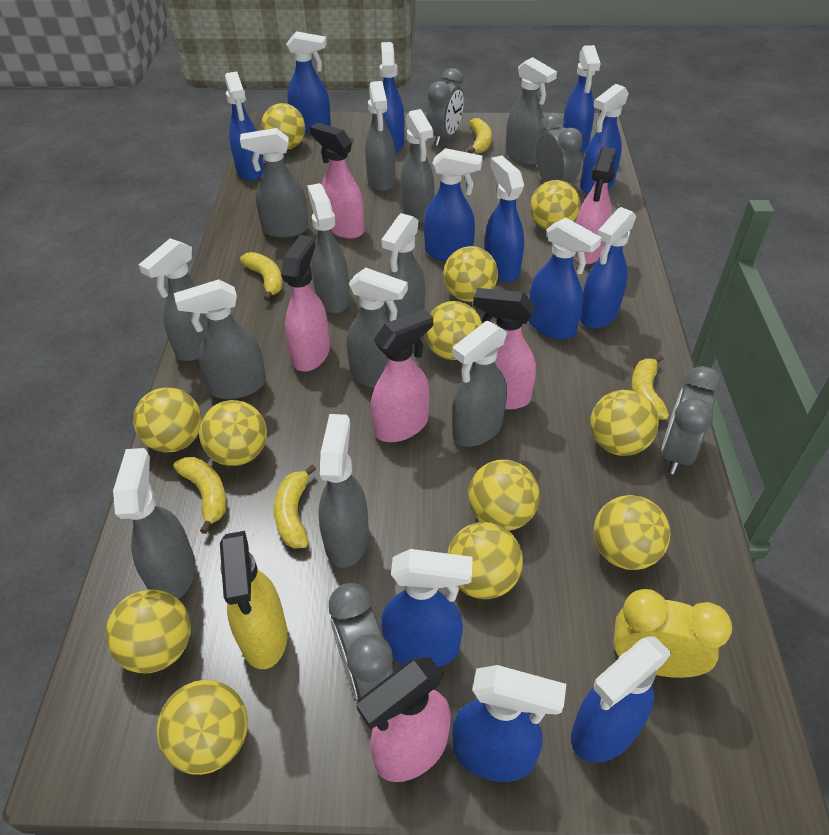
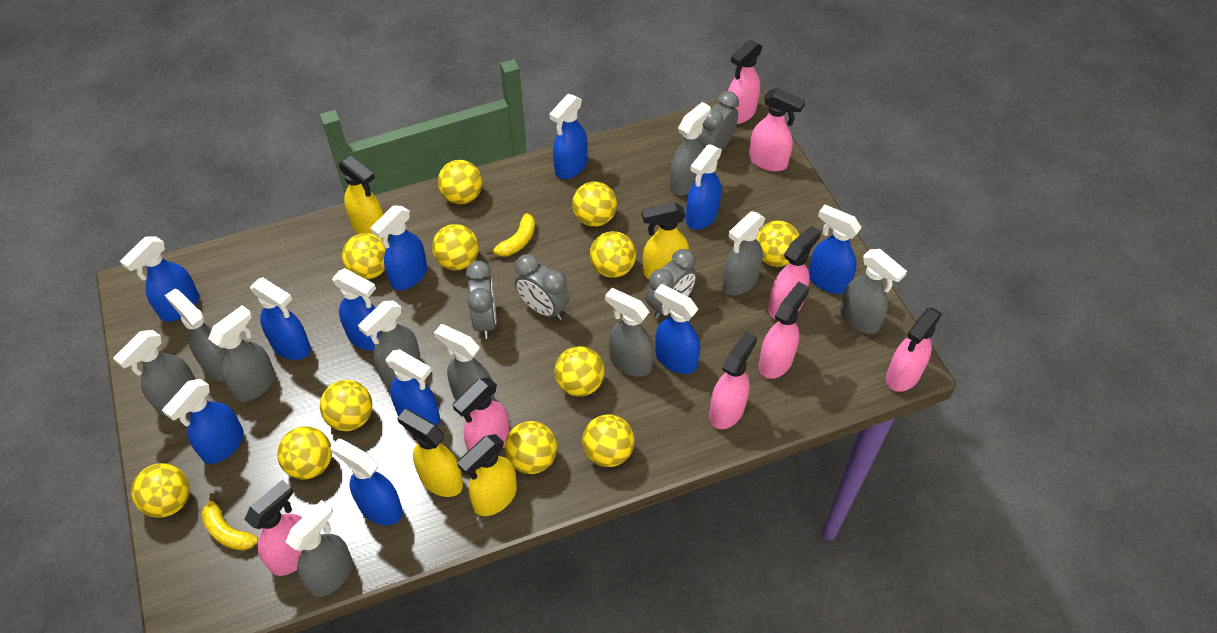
blue spray bottle: 12 -> 11
grey spray bottle: 12 -> 10
pink spray bottle: 6 -> 8
yellow banana: 5 -> 2
yellow clock: 1 -> 0
yellow spray bottle: 1 -> 4

